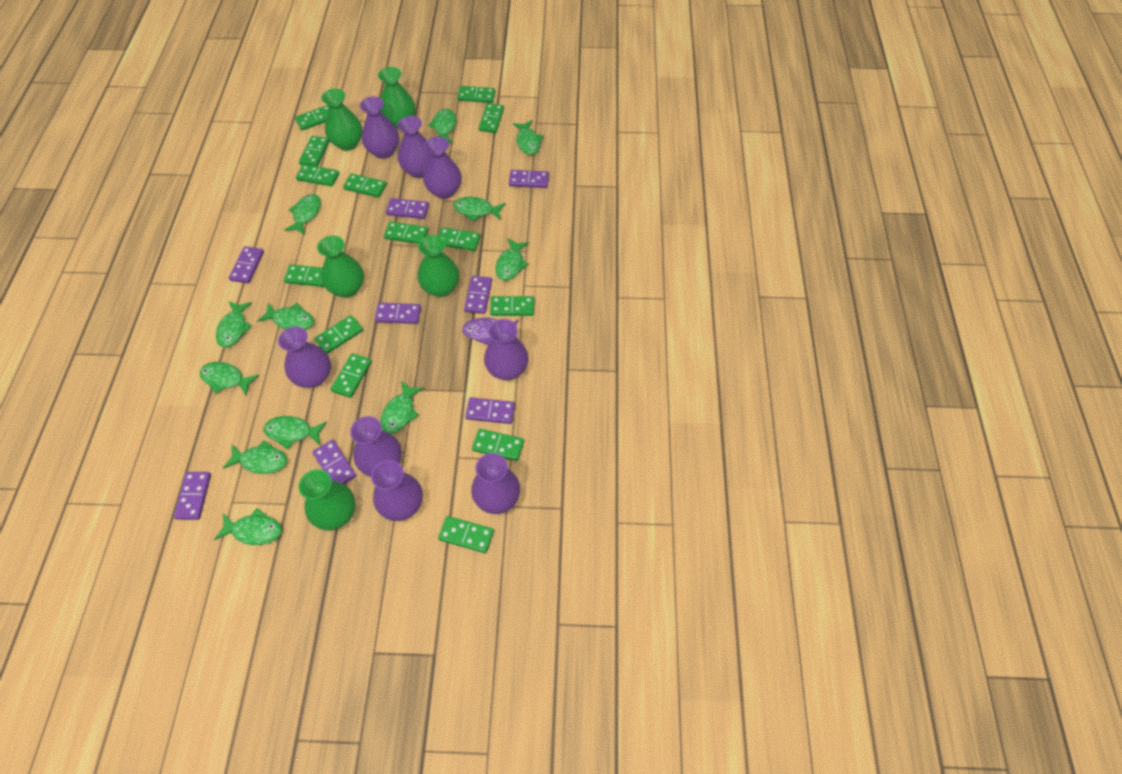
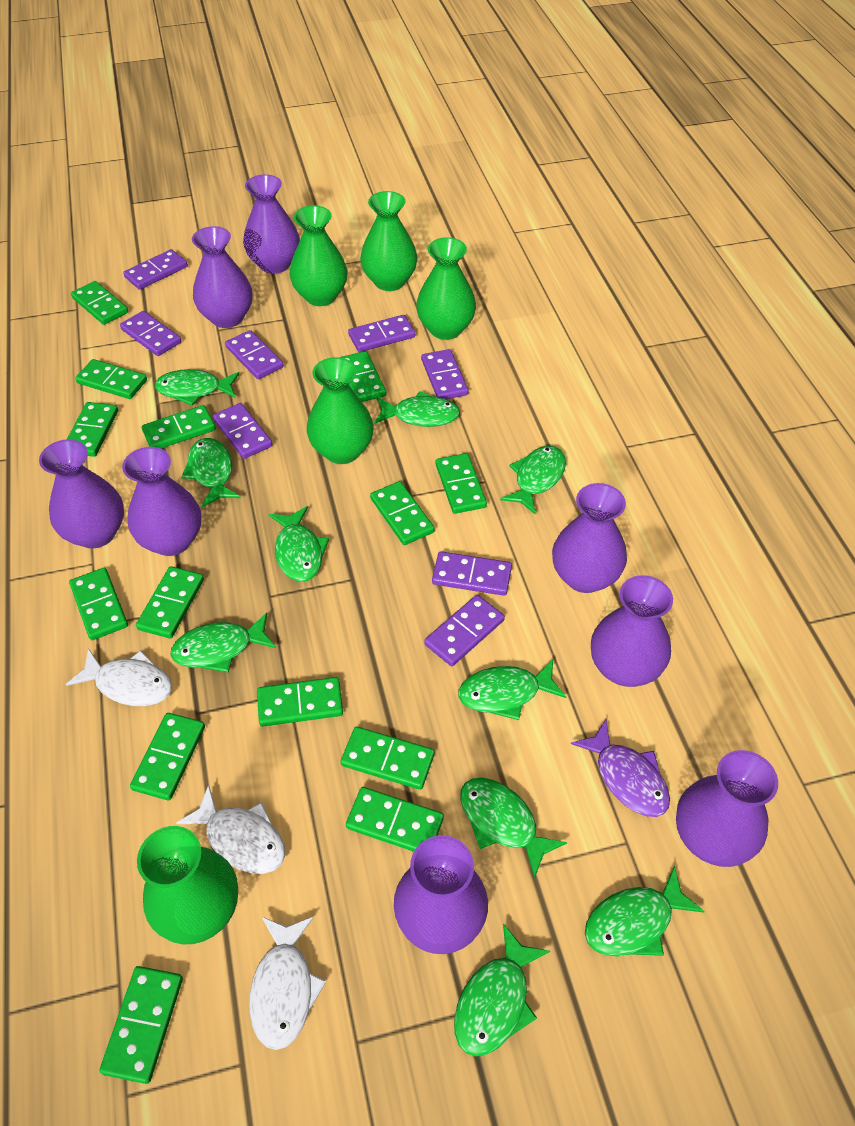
green fish: 12 -> 10
white fish: 0 -> 3

